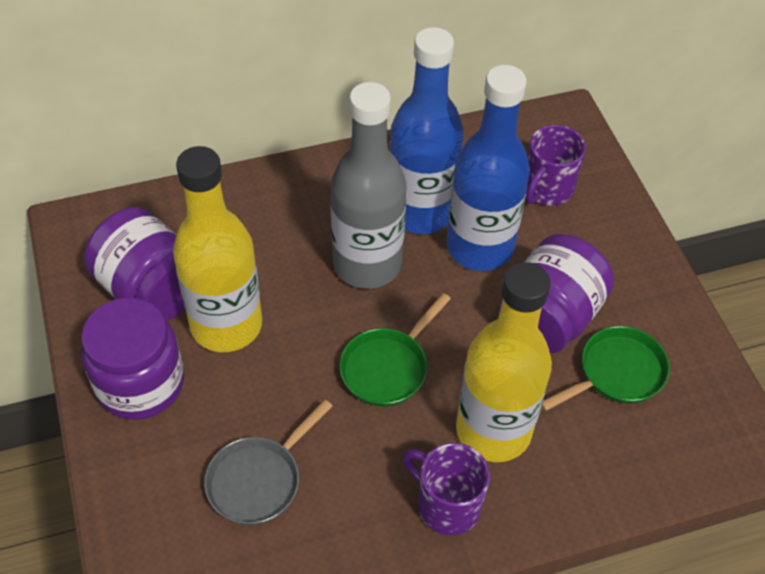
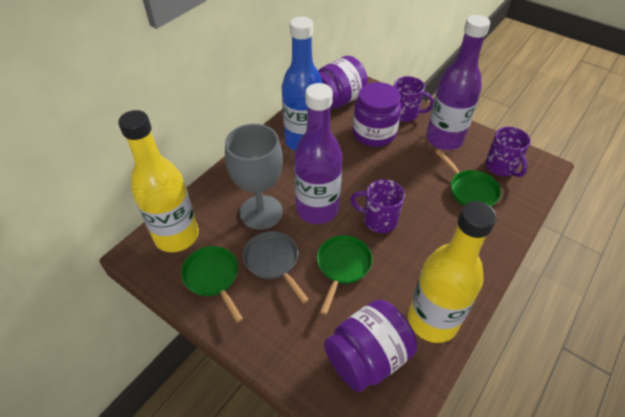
blue bottle: 2 -> 1
green pan: 2 -> 3
grey bottle: 1 -> 0
grey goblet: 0 -> 1
purple bottle: 0 -> 2
purple mug: 2 -> 3

